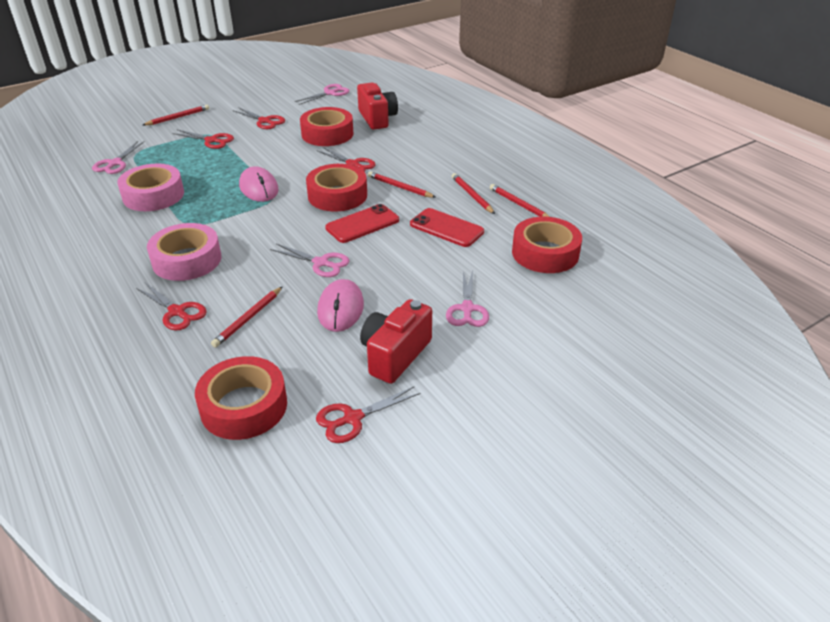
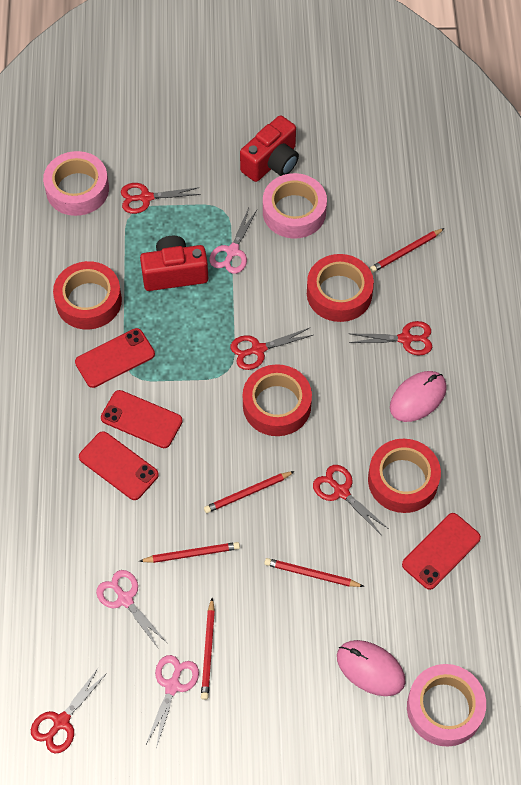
pink scissors: 4 -> 3
pink tape: 2 -> 3
red phone: 2 -> 4

